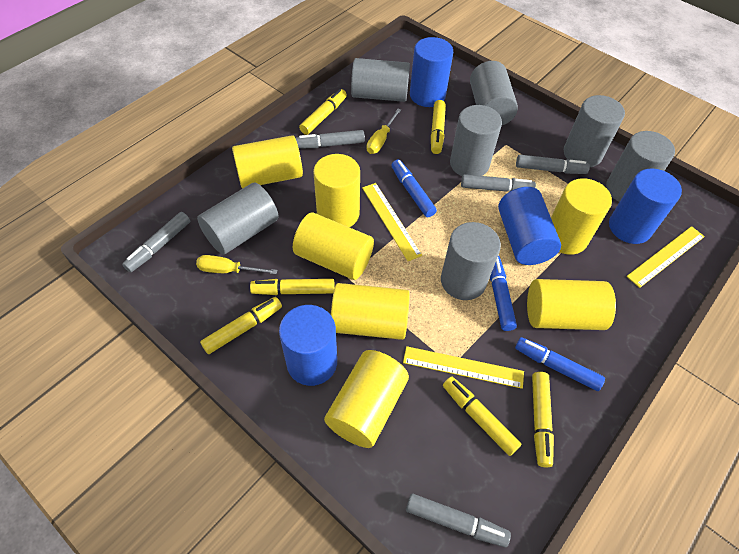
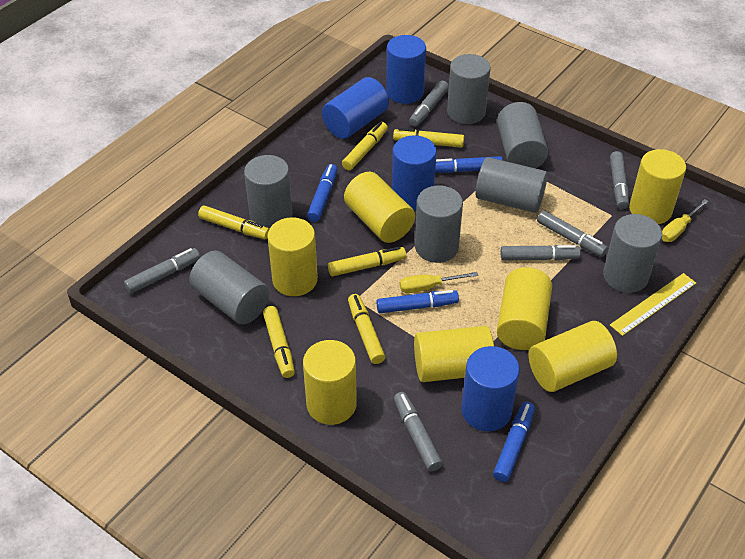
blue marker: 3 -> 4
grey marker: 5 -> 6
yellow ruler: 3 -> 1

